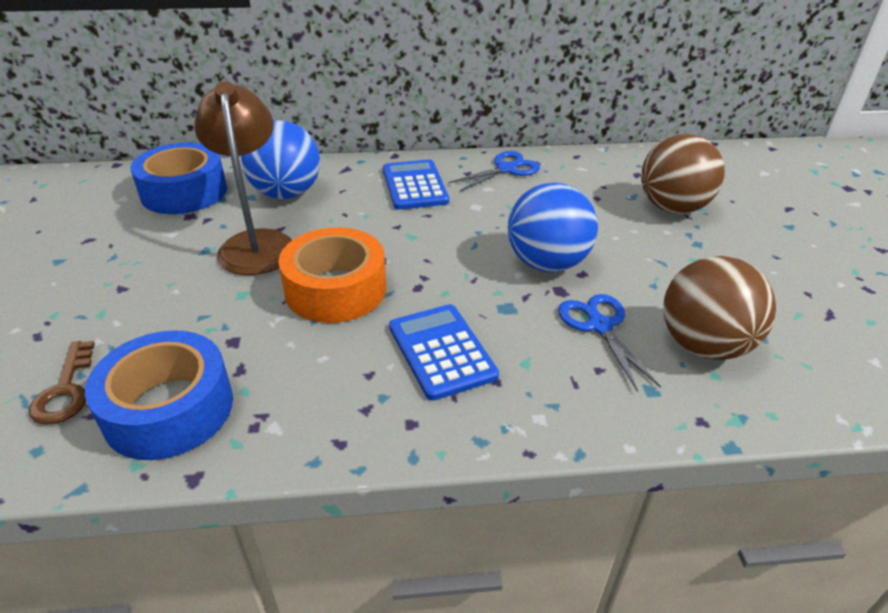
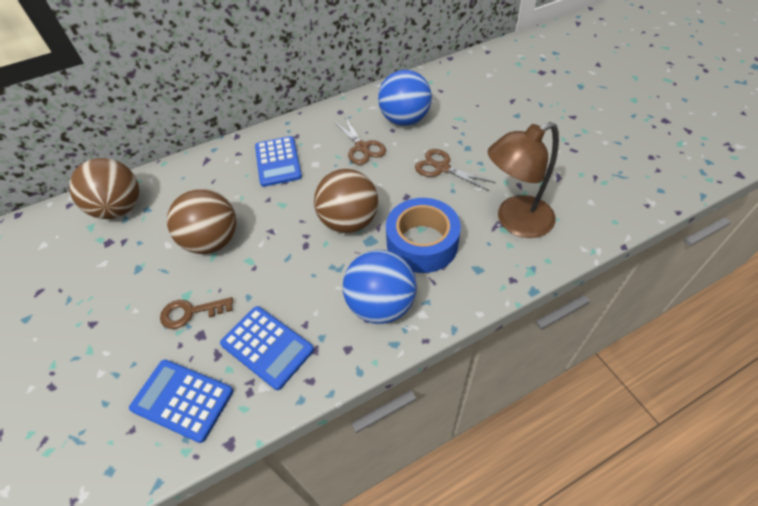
blue calculator: 2 -> 3
blue scissors: 2 -> 0
blue tape: 2 -> 1
brown ball: 2 -> 3
brown scissors: 0 -> 2
orange tape: 1 -> 0

